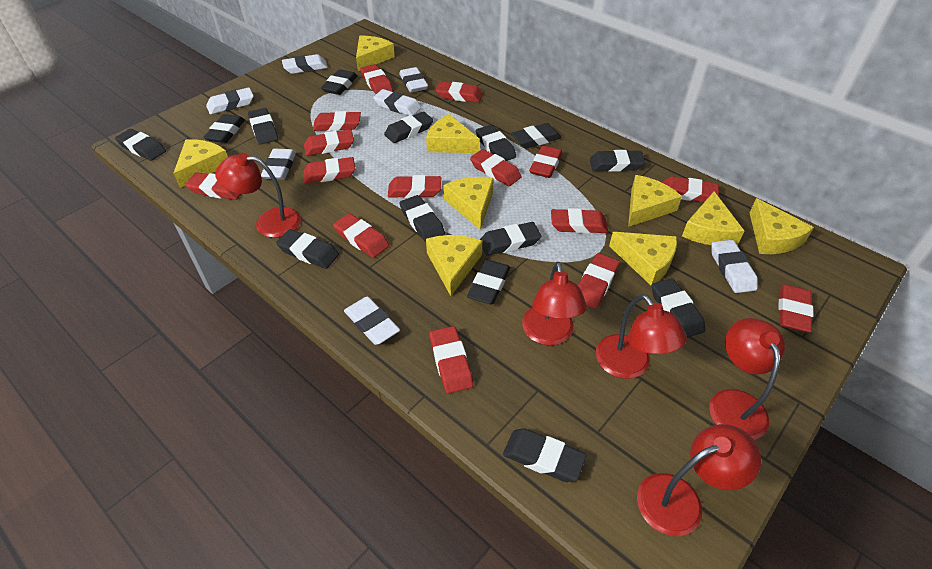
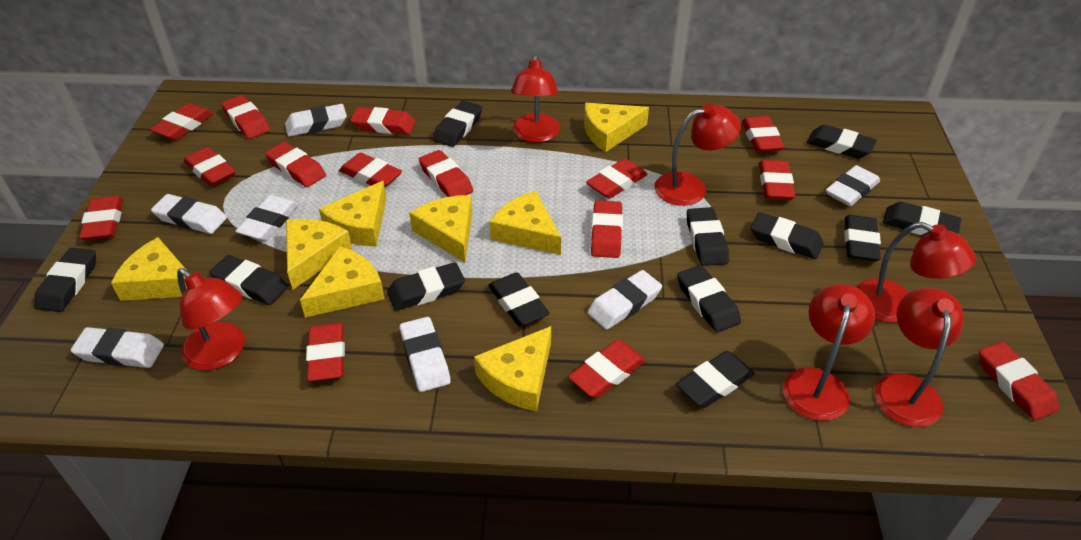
black eraser: 14 -> 12
red lamp: 5 -> 6
yellow cheese: 9 -> 8

